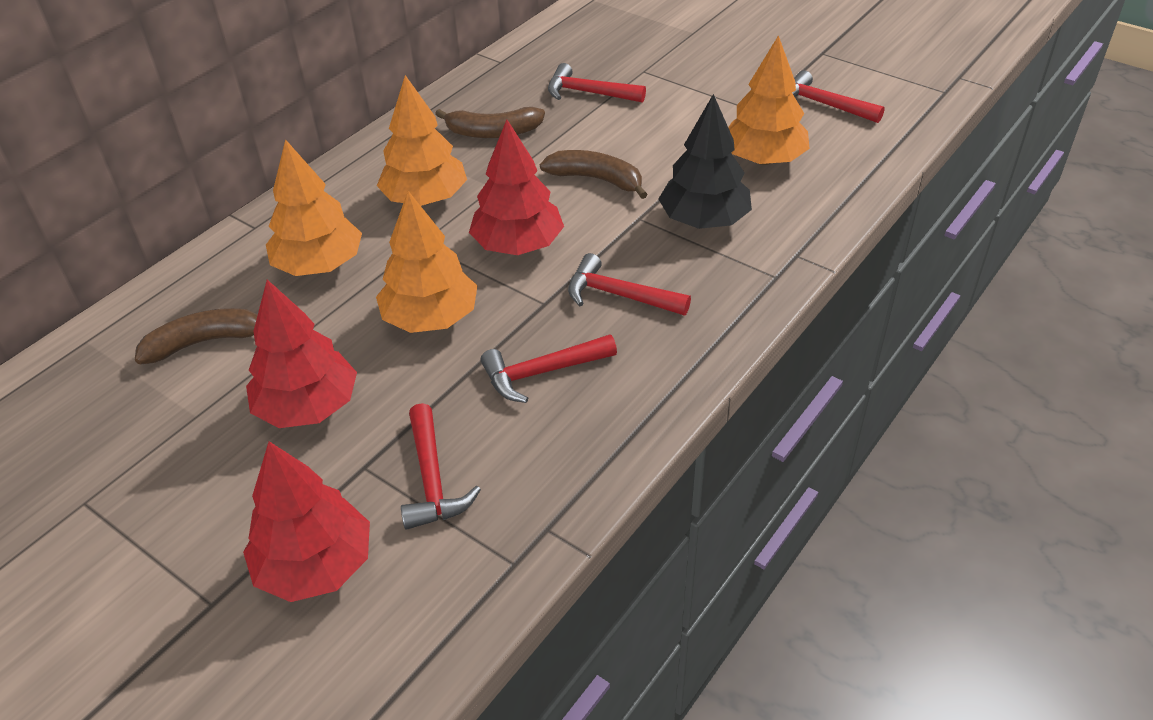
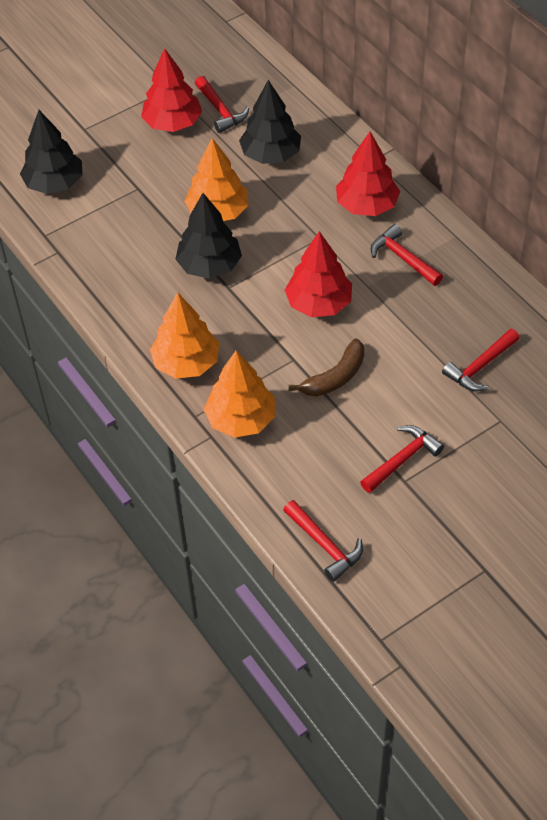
black tree: 1 -> 3
brown banana: 3 -> 1
orange tree: 4 -> 3

